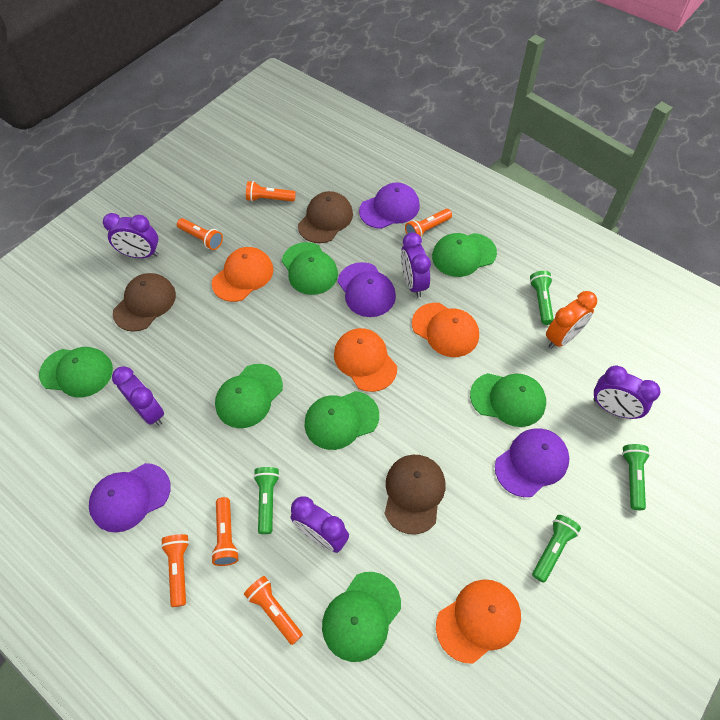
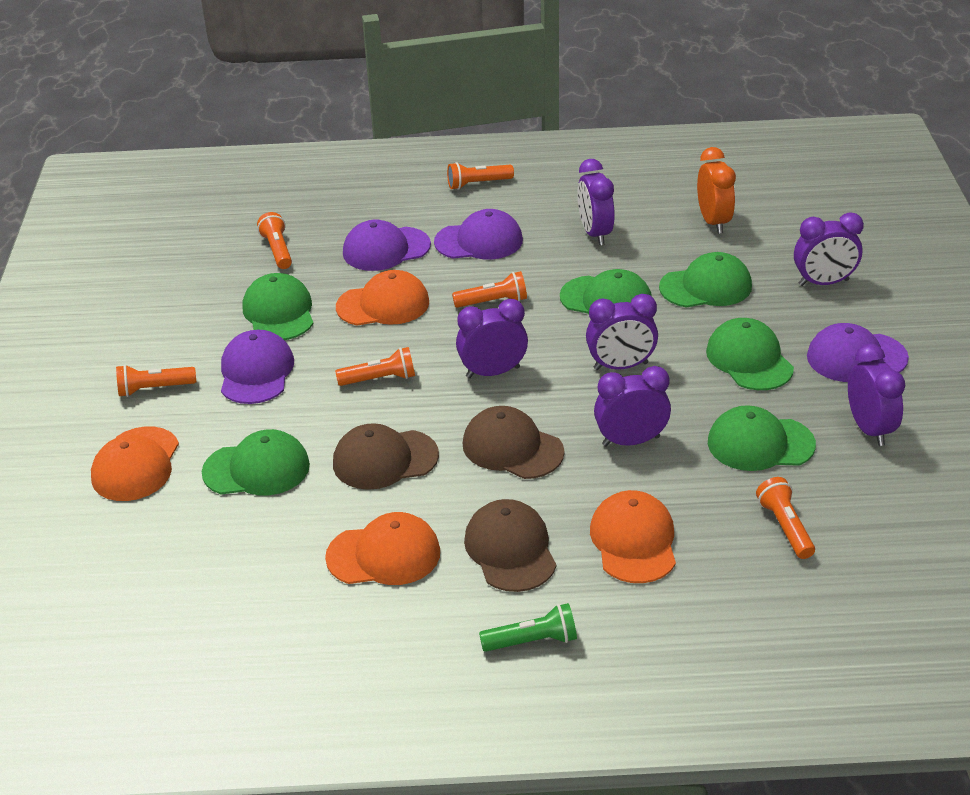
green cap: 7 -> 6
green flashlight: 4 -> 1
purple clock: 5 -> 6

